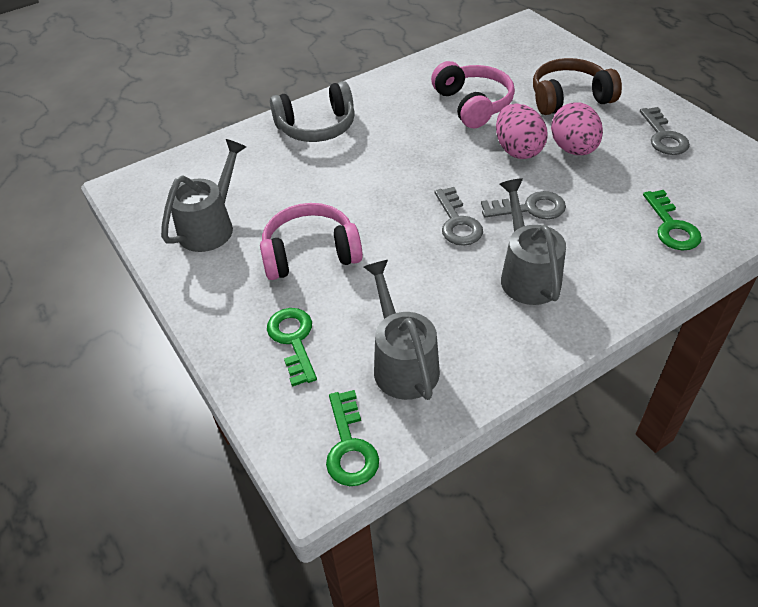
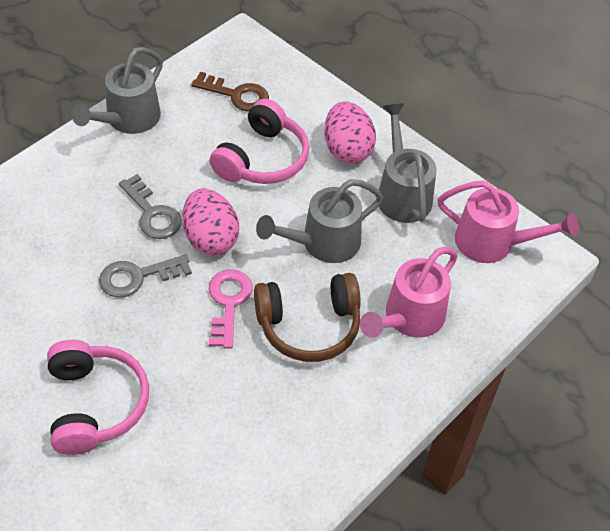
brown key: 0 -> 1
green key: 3 -> 0
grey headphones: 1 -> 0
grey key: 3 -> 2
pink key: 0 -> 1
pink watering can: 0 -> 2

